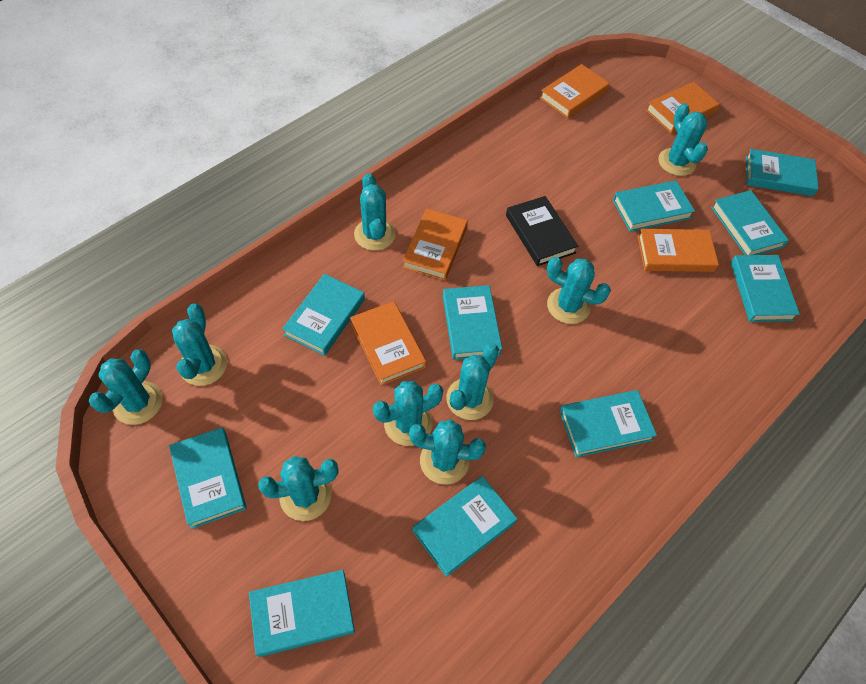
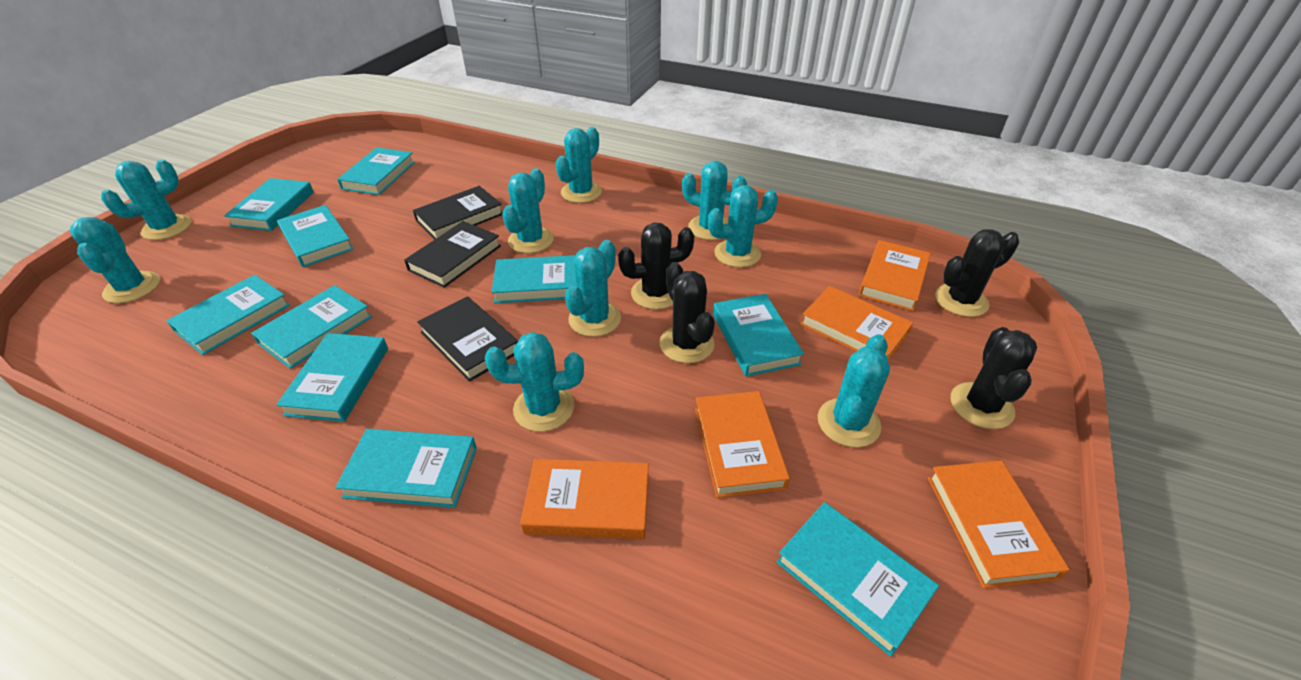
black book: 1 -> 3
black cactus: 0 -> 4

